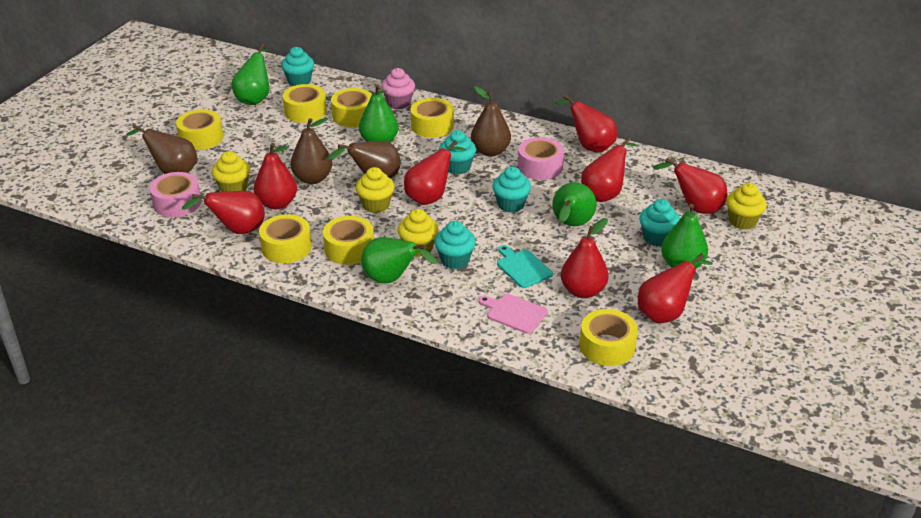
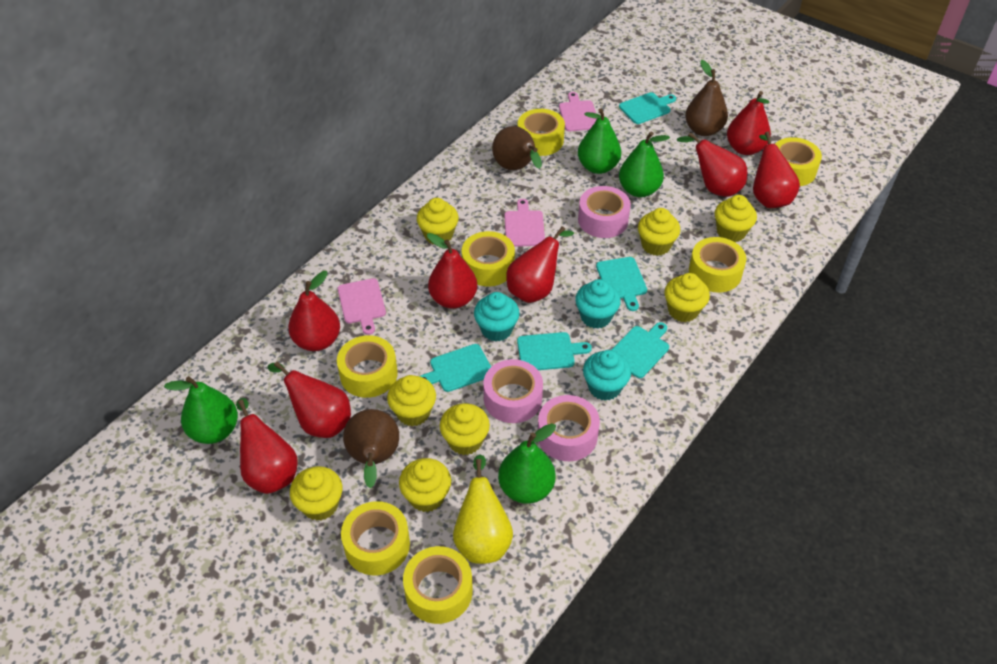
brown pear: 4 -> 3
green pear: 5 -> 4
pink cupcake: 1 -> 0
pink cutting board: 1 -> 3
pink tape: 2 -> 3
turquoise cupcake: 5 -> 3
turquoise cutting board: 1 -> 5
yellow cupcake: 4 -> 8
yellow pear: 0 -> 1

